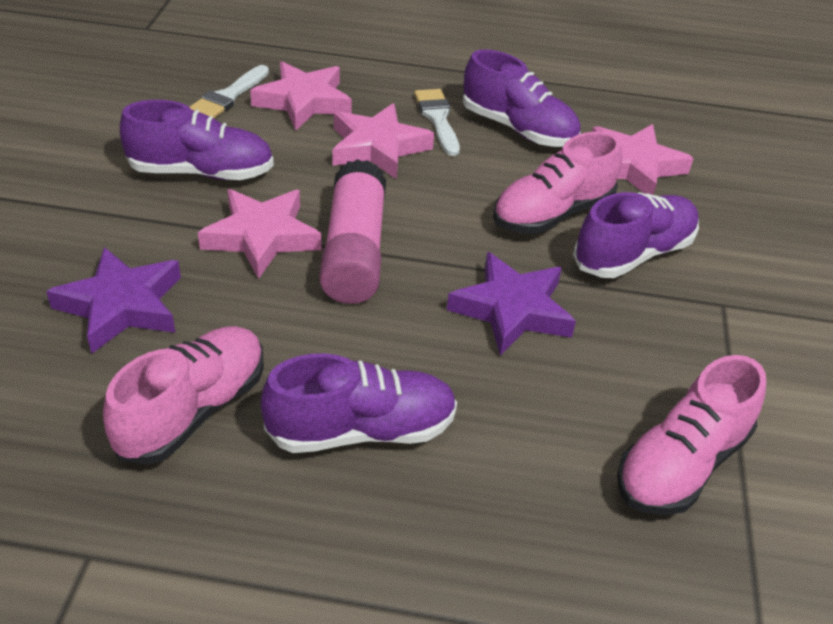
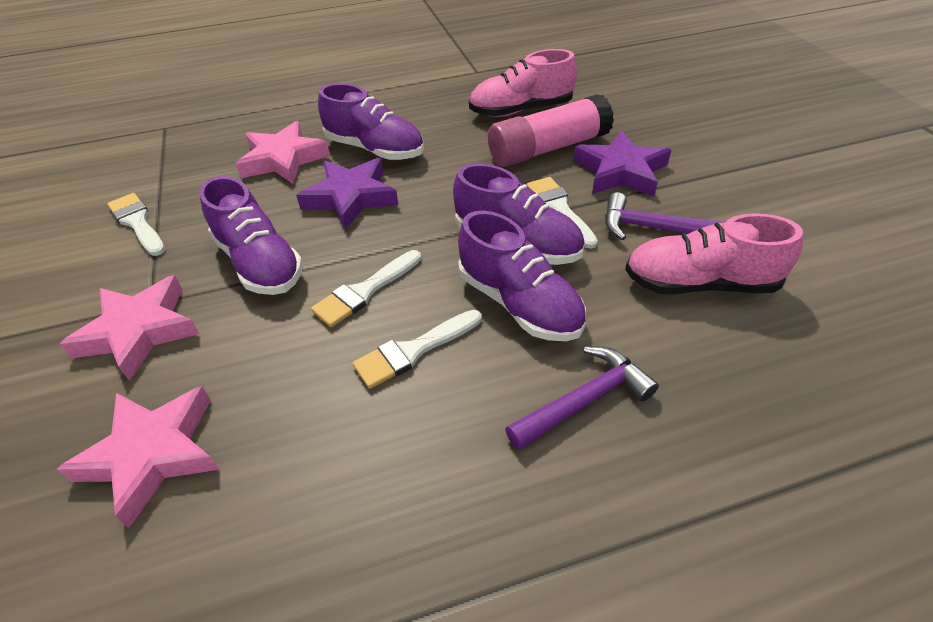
pink shoe: 3 -> 2
pink star: 4 -> 3
purple hammer: 0 -> 2
white brush: 2 -> 4

